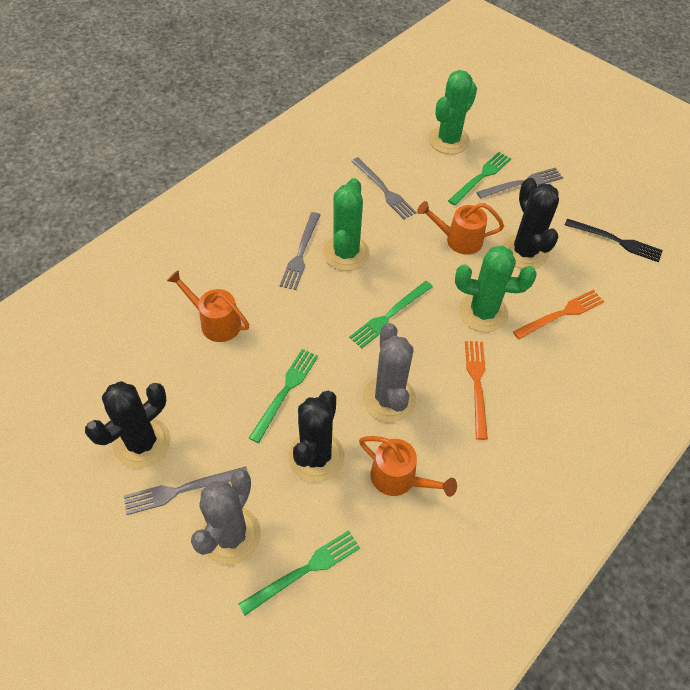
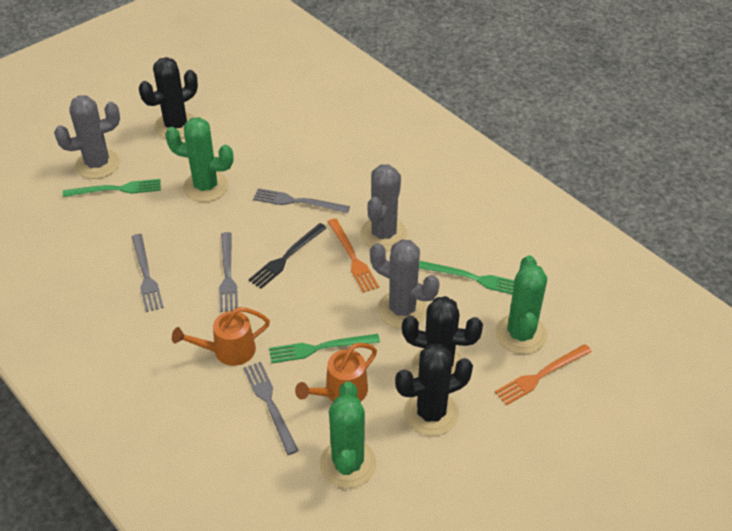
green fork: 4 -> 3
grey cactus: 2 -> 3
orange watering can: 3 -> 2

